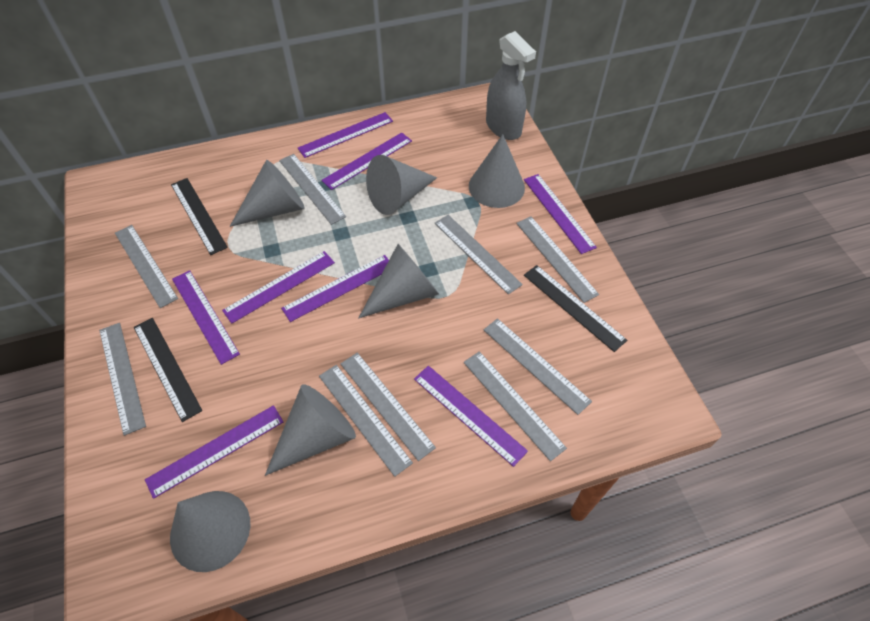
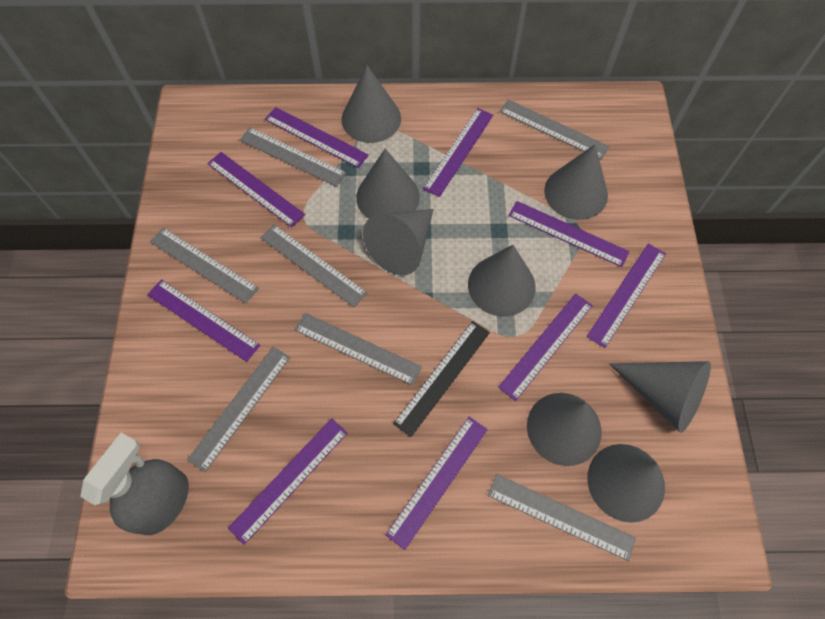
black ruler: 3 -> 1
grey cone: 6 -> 8
grey ruler: 9 -> 7
purple ruler: 8 -> 9

